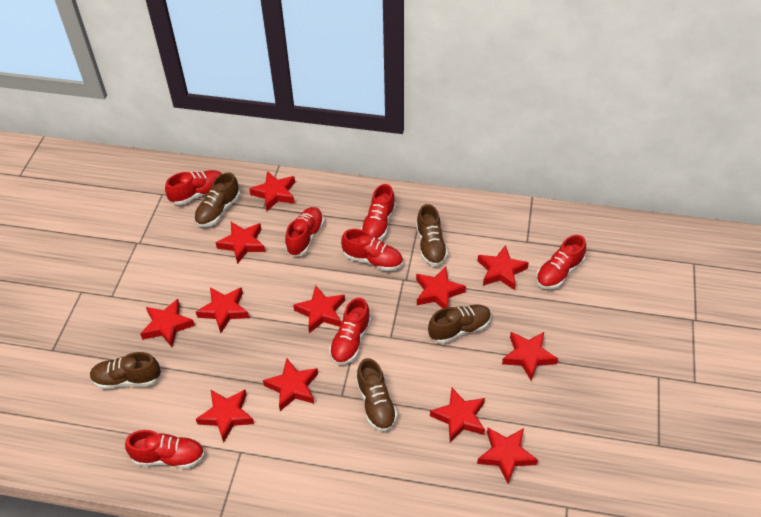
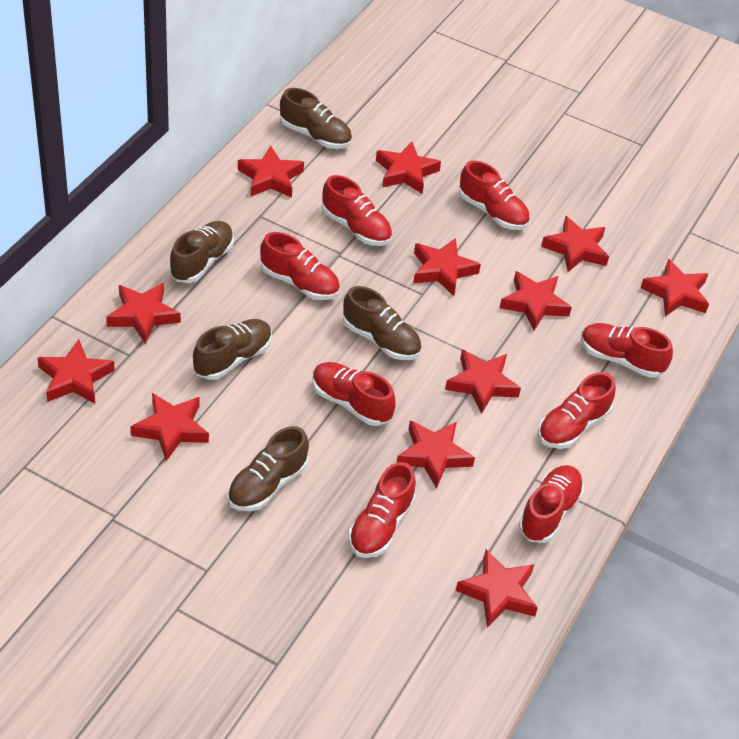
red shoe: 7 -> 8

